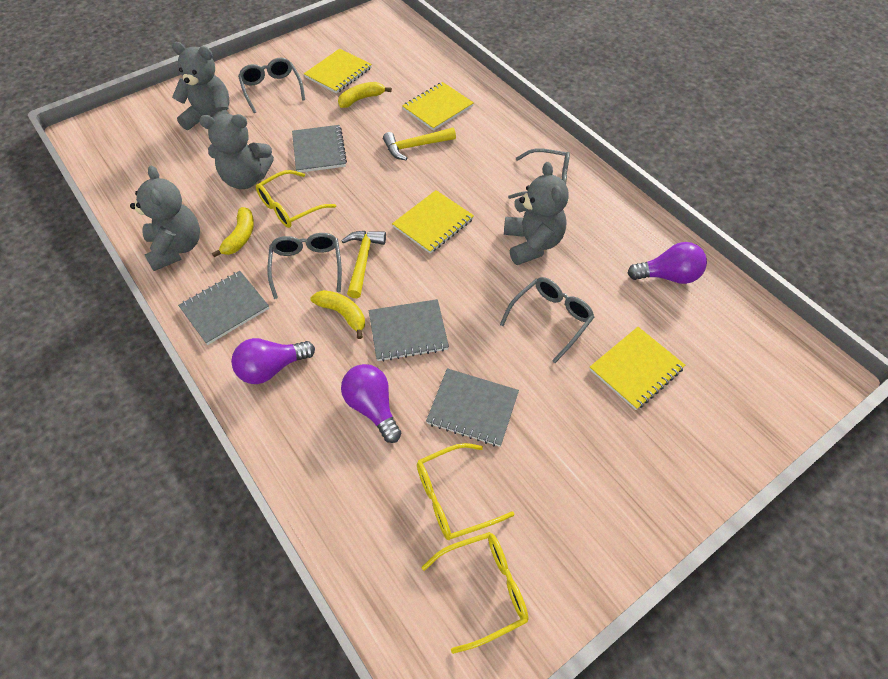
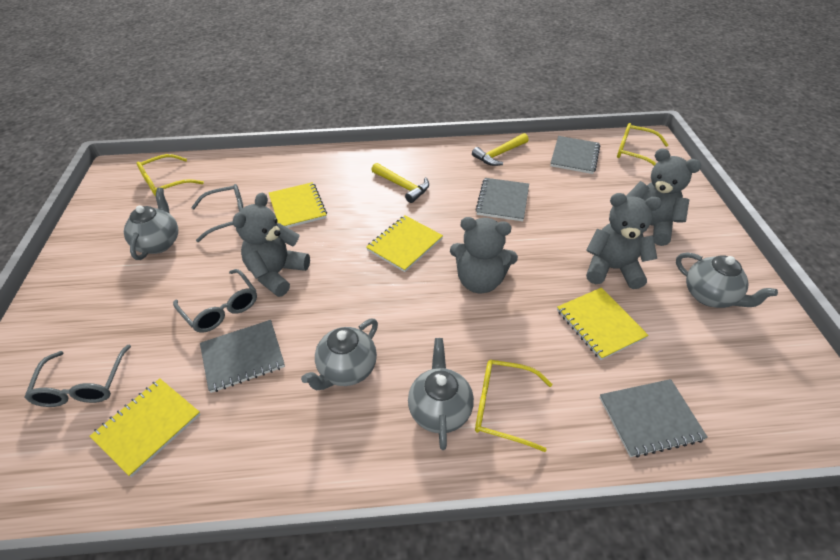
grey glasses: 4 -> 3
grey teapot: 0 -> 4
purple light bulb: 3 -> 0
yellow banana: 3 -> 0

